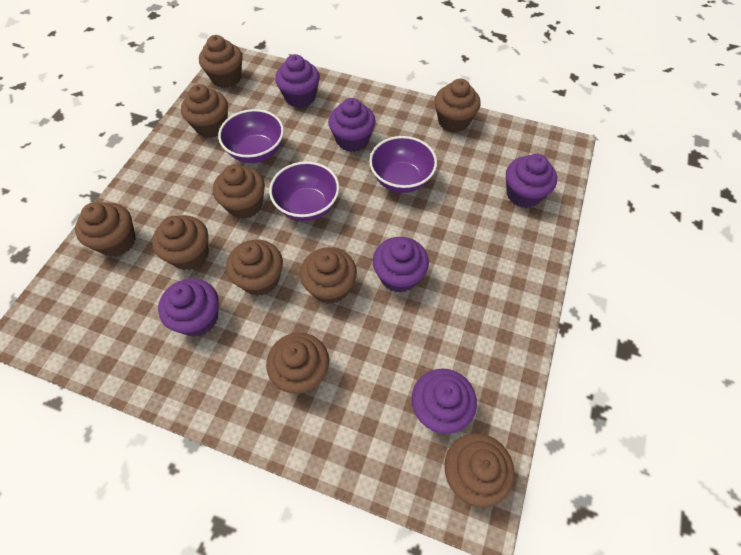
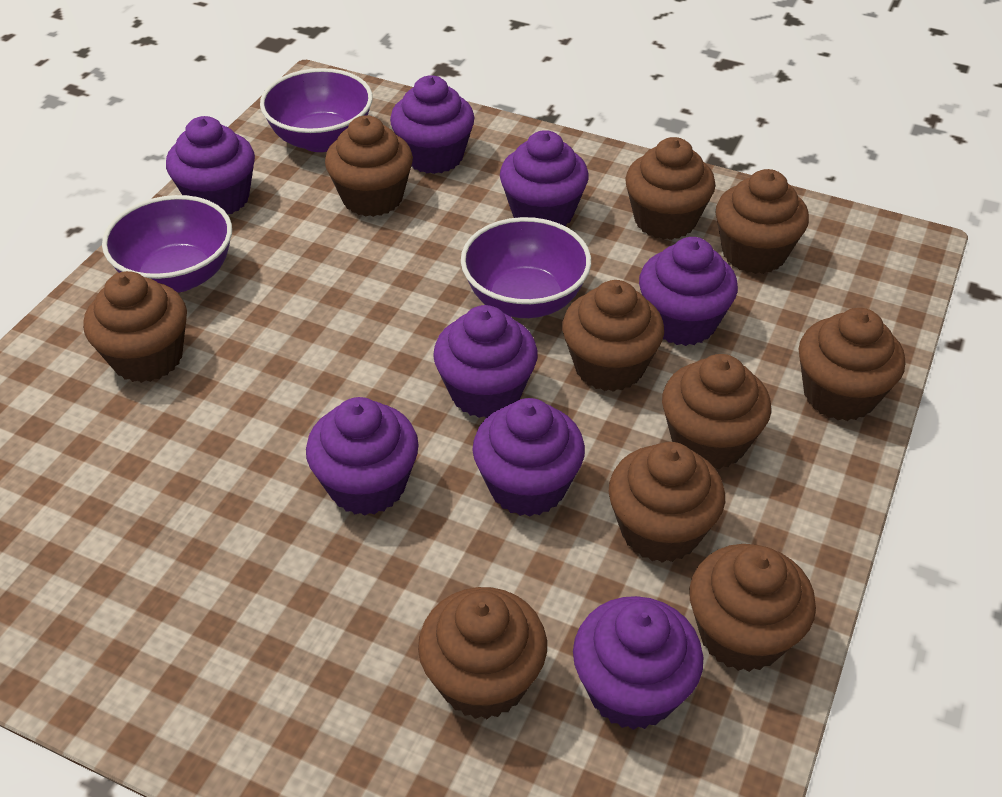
purple cupcake: 6 -> 8

